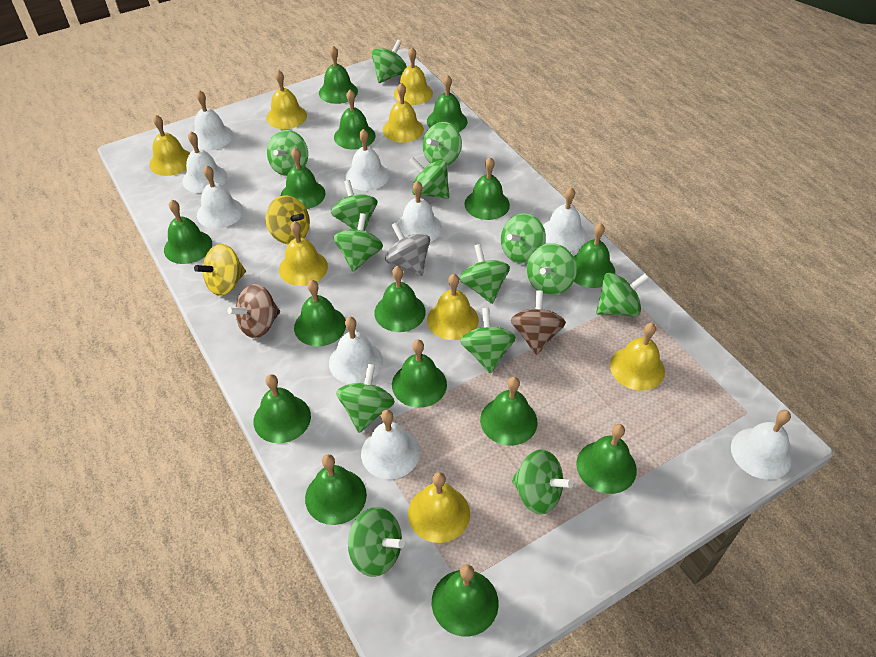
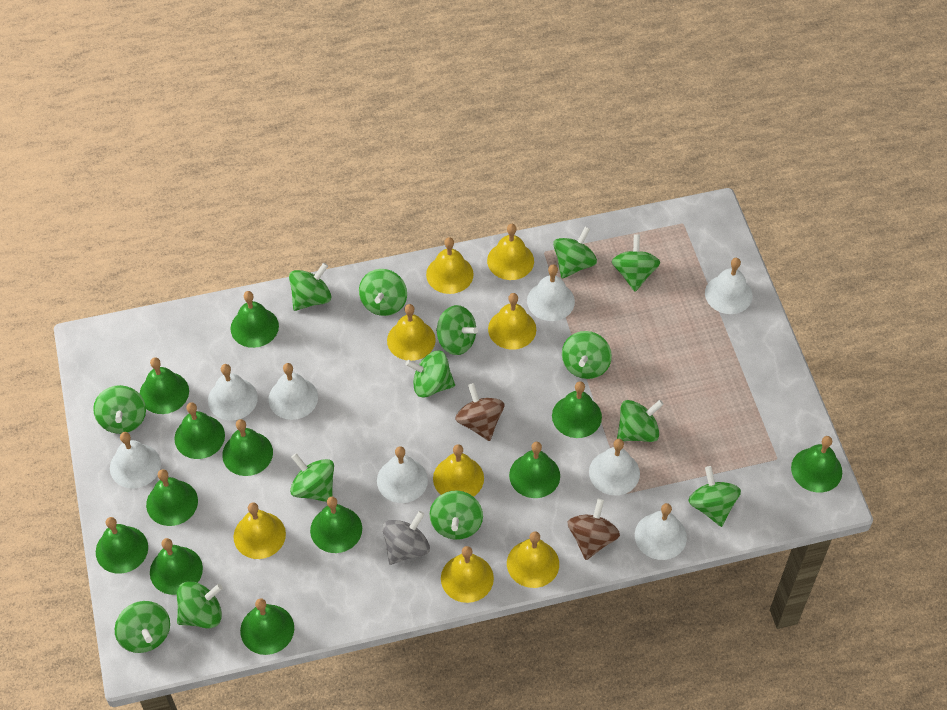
green bell: 15 -> 12
white bell: 9 -> 8
yellow spinning top: 2 -> 0

